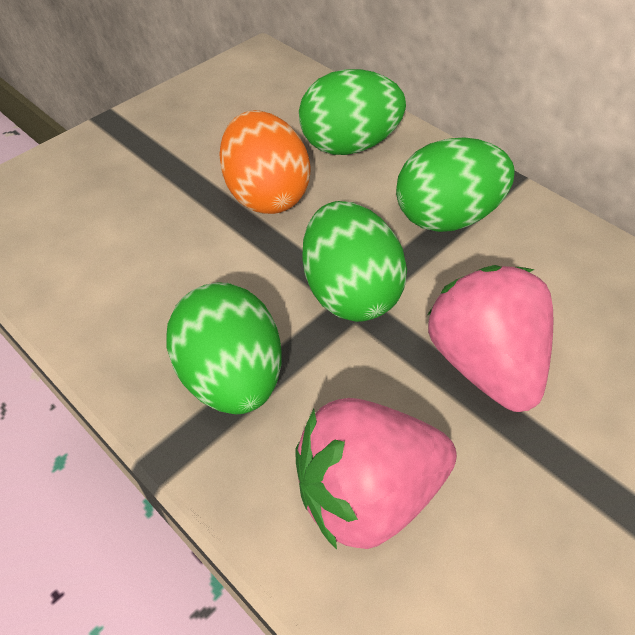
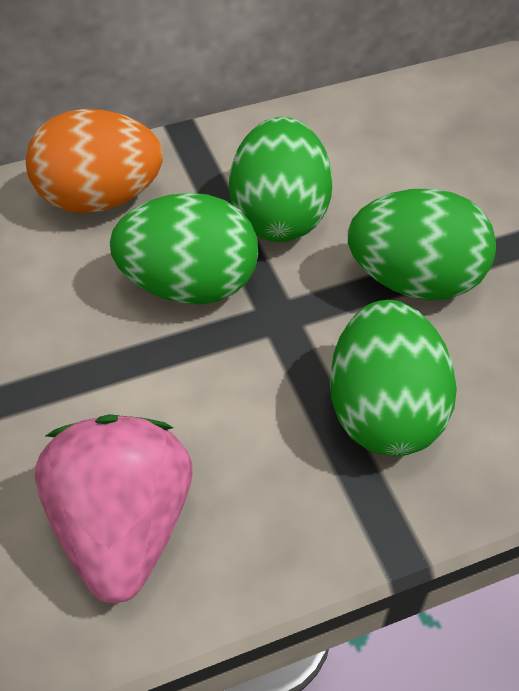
pink strawberry: 2 -> 1

